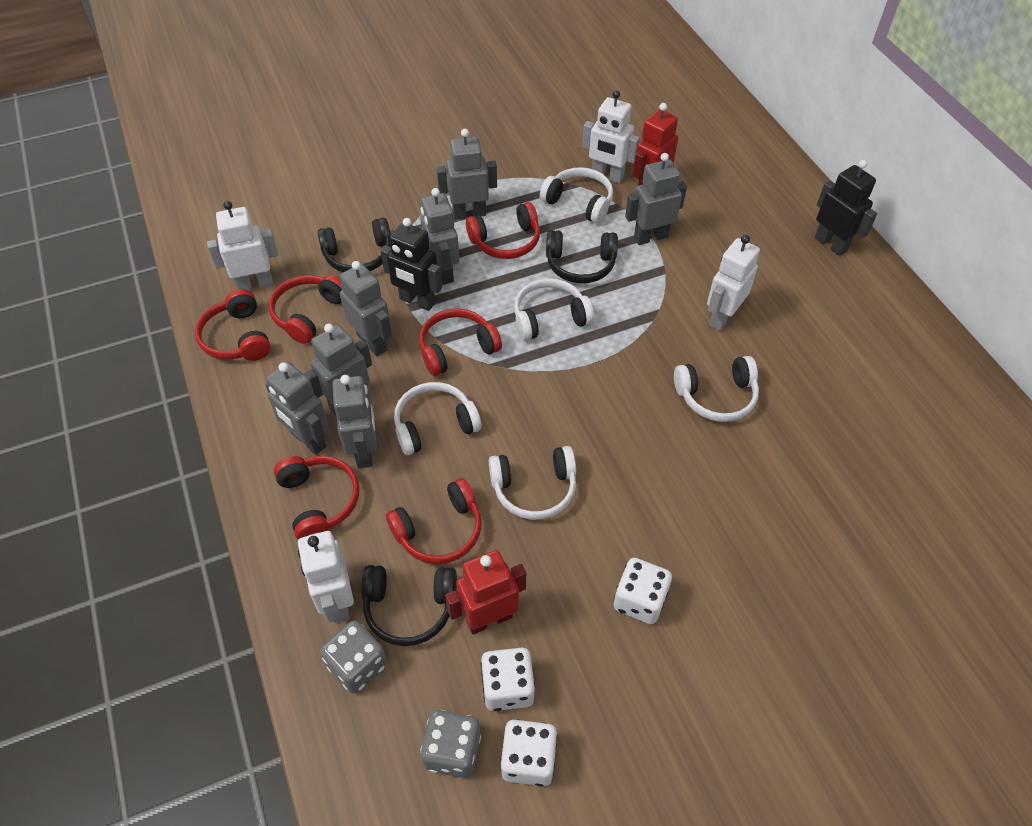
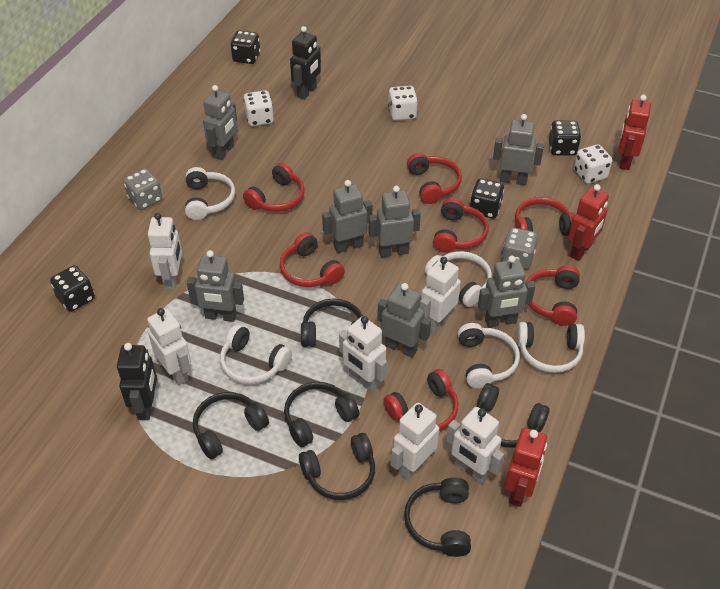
black dice: 0 -> 4
black headphones: 3 -> 6
red headphones: 6 -> 7
red robot: 2 -> 3
white robot: 4 -> 6

